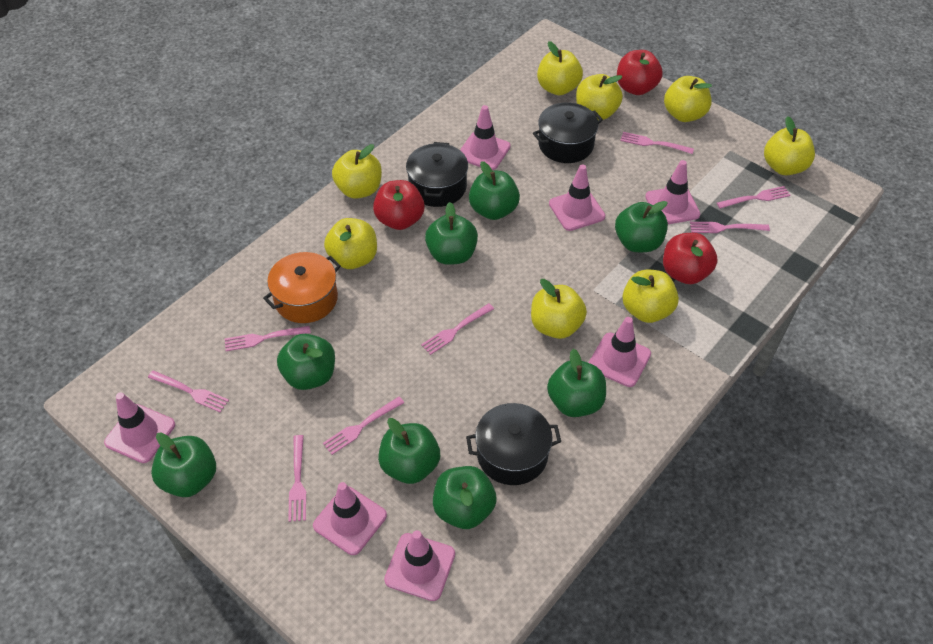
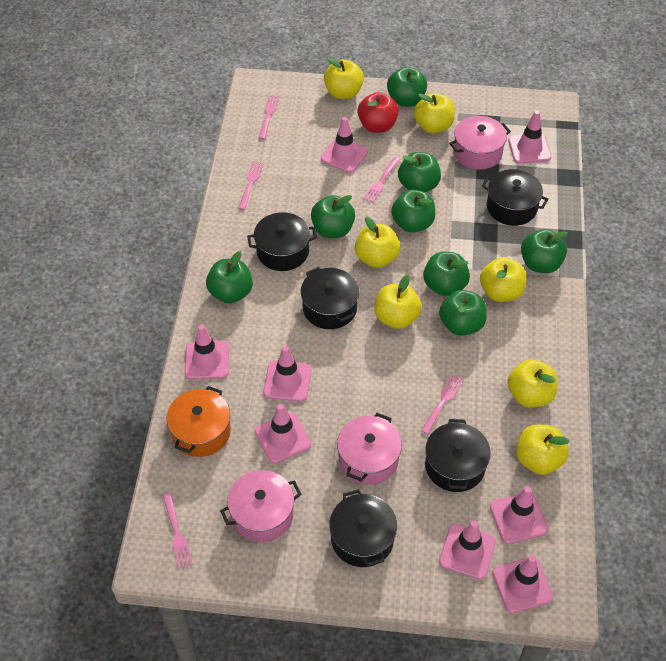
black pot: 3 -> 5
pink fork: 8 -> 5
pink pot: 0 -> 3
pink traffic cone: 7 -> 8
red apple: 3 -> 1
yellow apple: 8 -> 7

